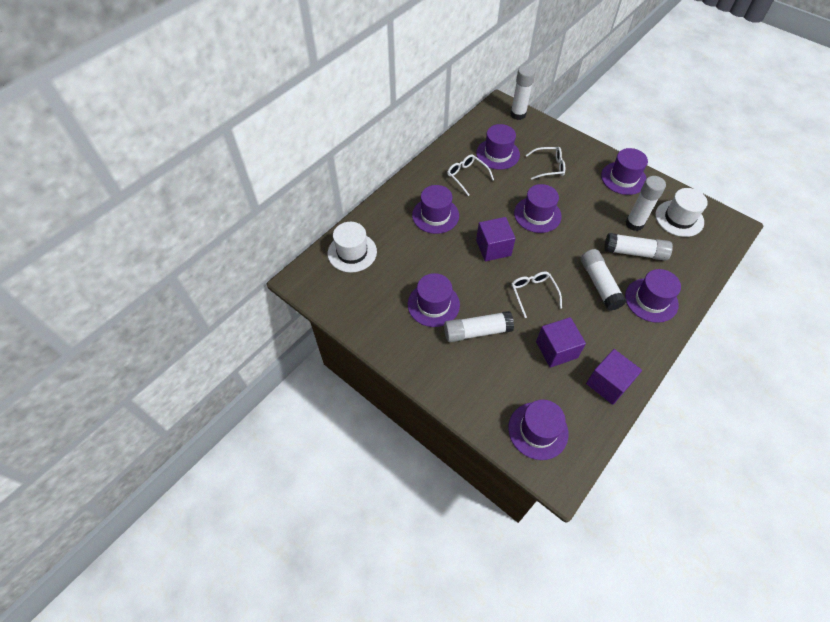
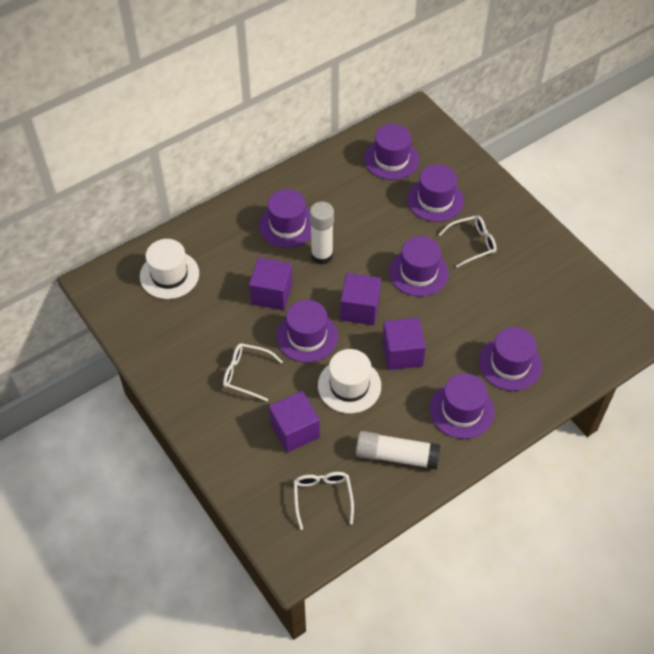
purple cube: 3 -> 4
white glue stick: 5 -> 2

